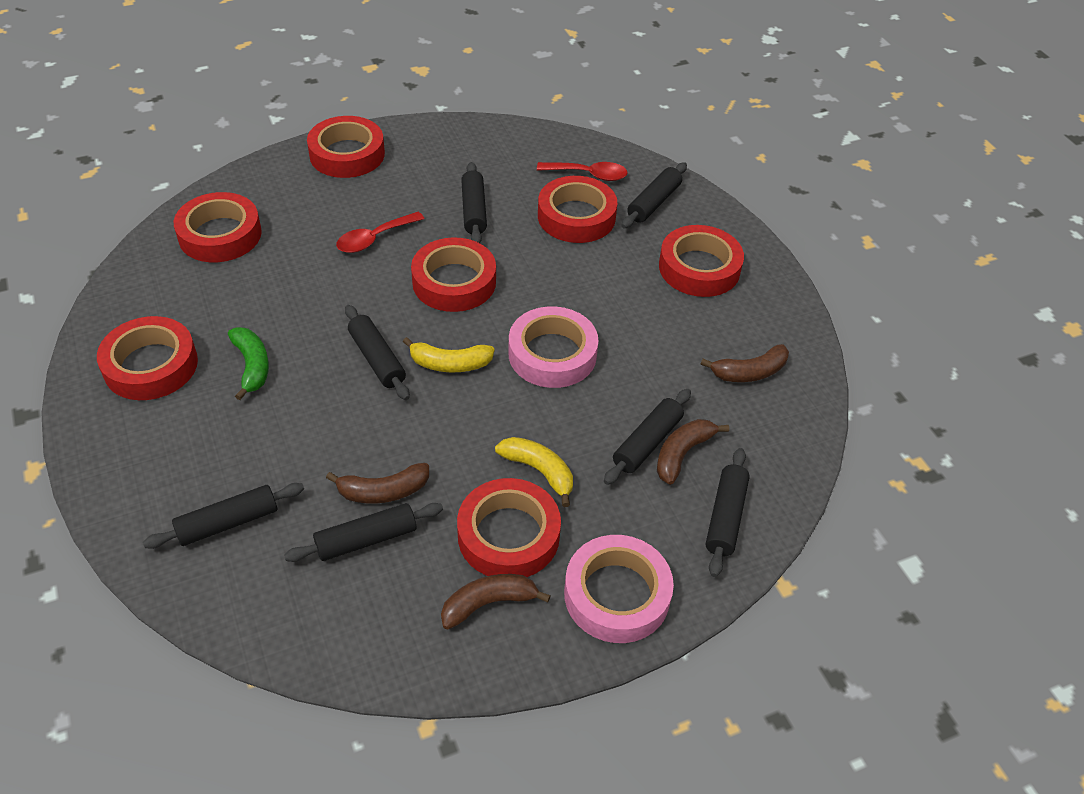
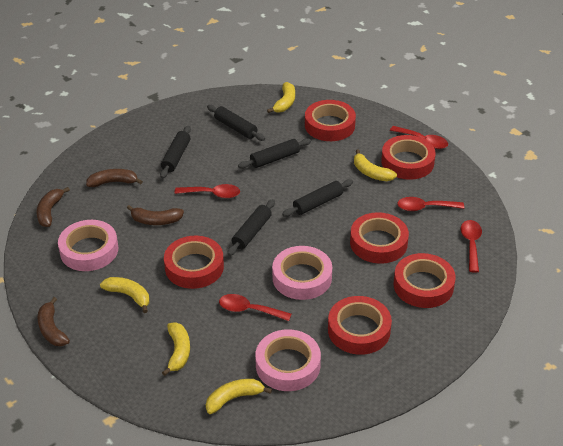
black rolling pin: 7 -> 5
green banana: 1 -> 0
pink tape: 2 -> 3
red spoon: 2 -> 5
red tape: 7 -> 6
yellow banana: 2 -> 5

